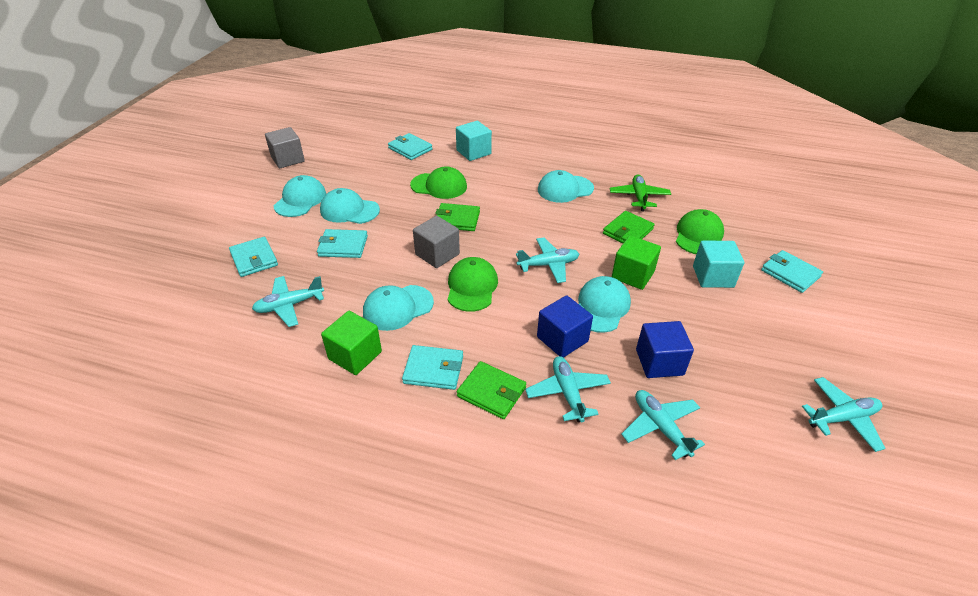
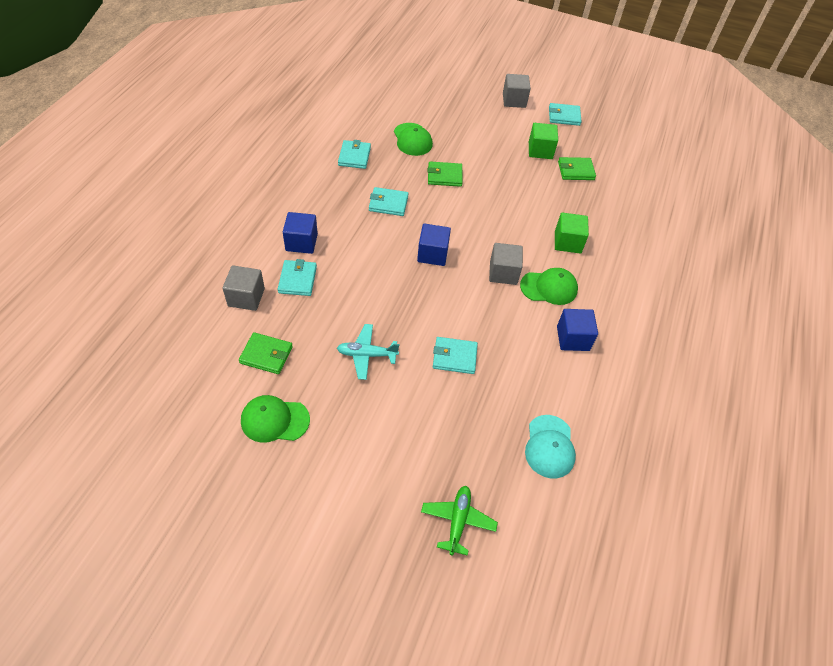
blue cube: 2 -> 3
grey cube: 2 -> 3
turquoise cap: 5 -> 1
turquoise cube: 2 -> 0
turquoise plane: 5 -> 1

